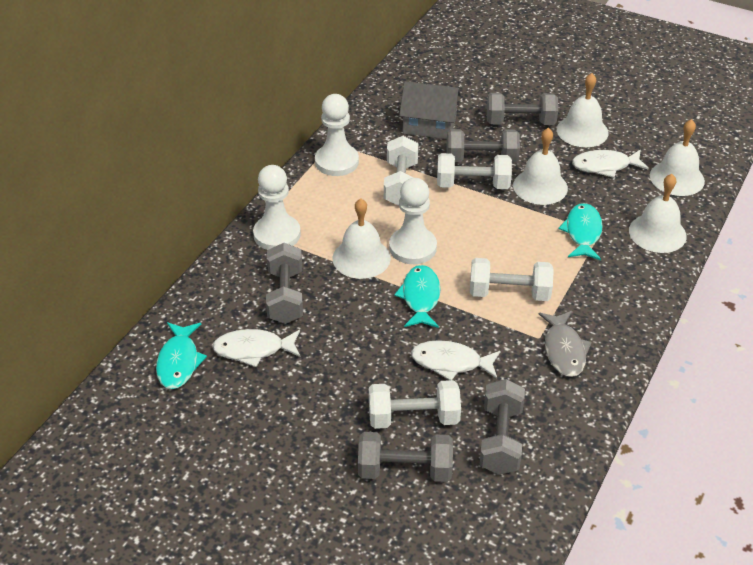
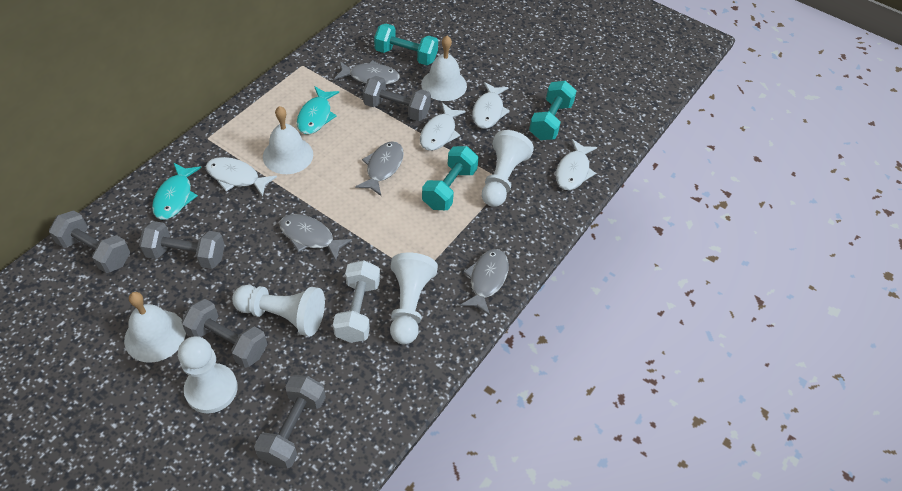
grey fish: 1 -> 4
grey house: 1 -> 0
turquoise dumbbell: 0 -> 3
turquoise fish: 3 -> 2
white bell: 5 -> 3
white dumbbell: 4 -> 1
white fish: 3 -> 4
white pawn: 3 -> 4

